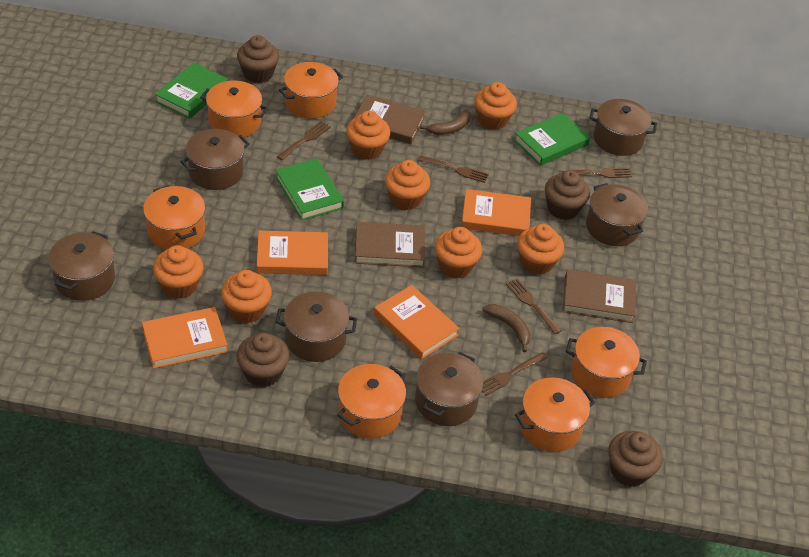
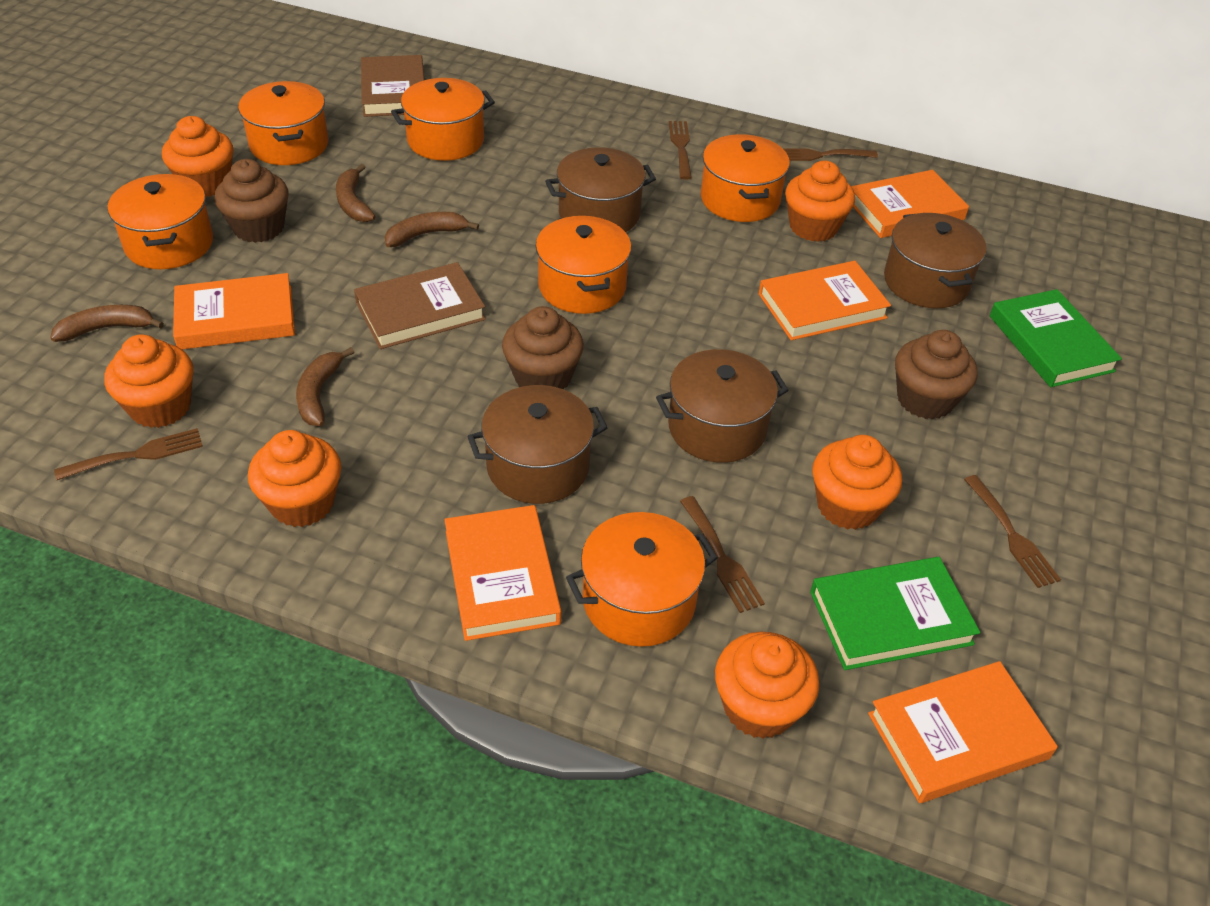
brown banana: 2 -> 4
brown book: 3 -> 2
brown cupcake: 4 -> 3
brown pot: 6 -> 4
green book: 3 -> 2
orange book: 4 -> 5
orange cupcake: 7 -> 6

